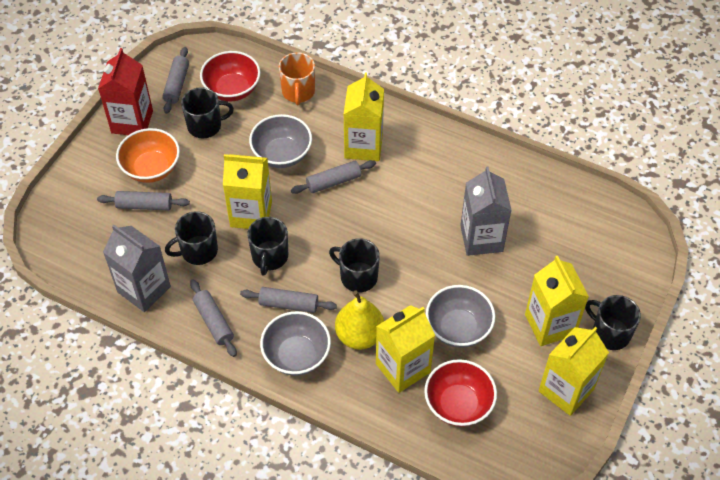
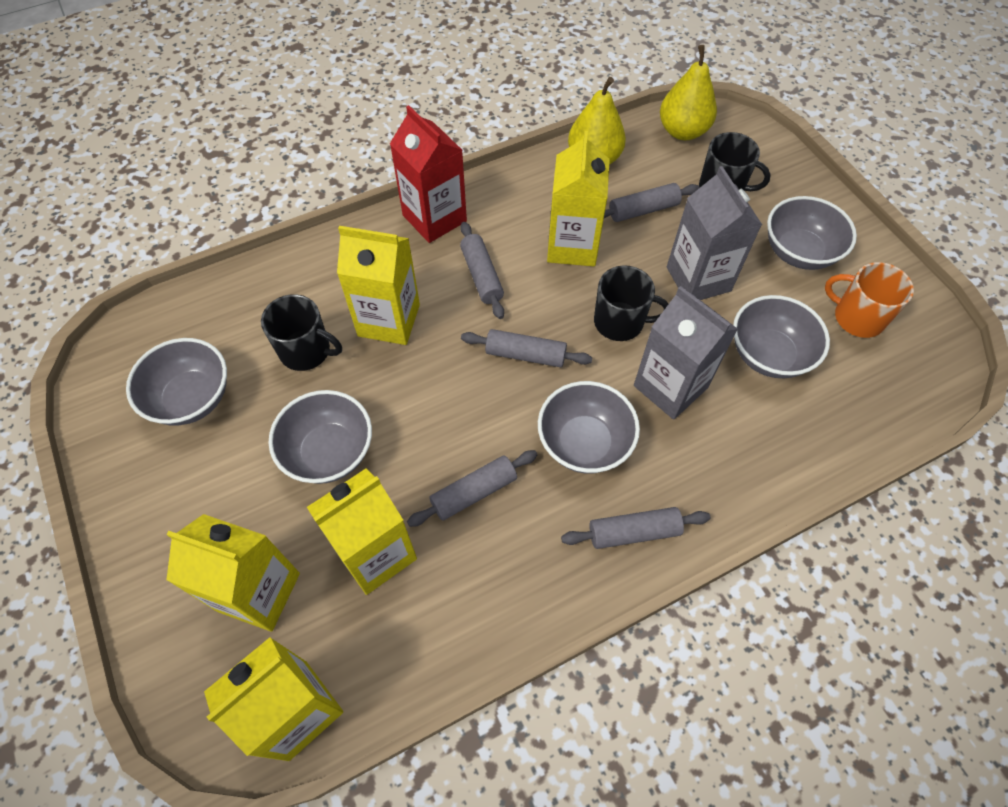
black mug: 5 -> 3
grey bowl: 3 -> 5
orange bowl: 1 -> 0
red bowl: 2 -> 0
yellow pear: 1 -> 2

